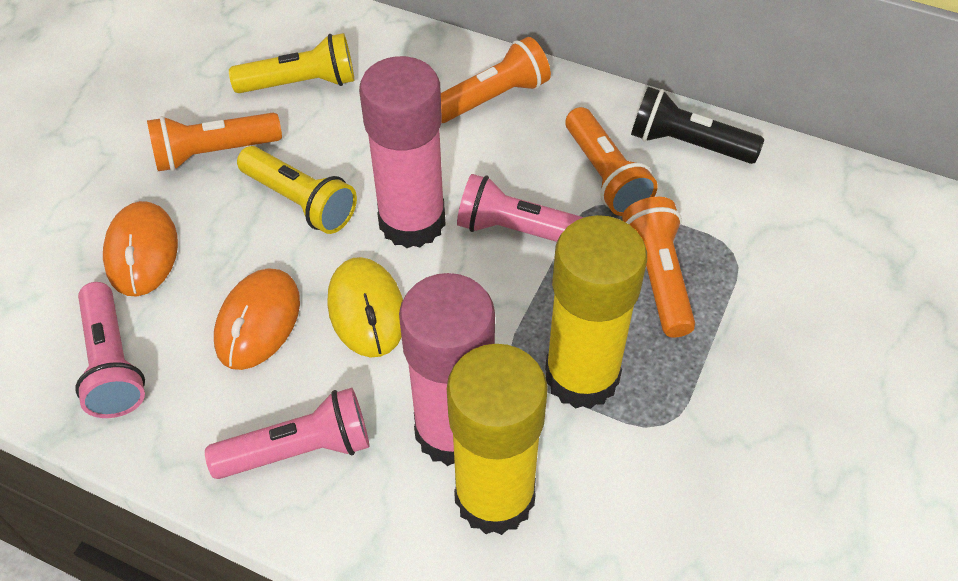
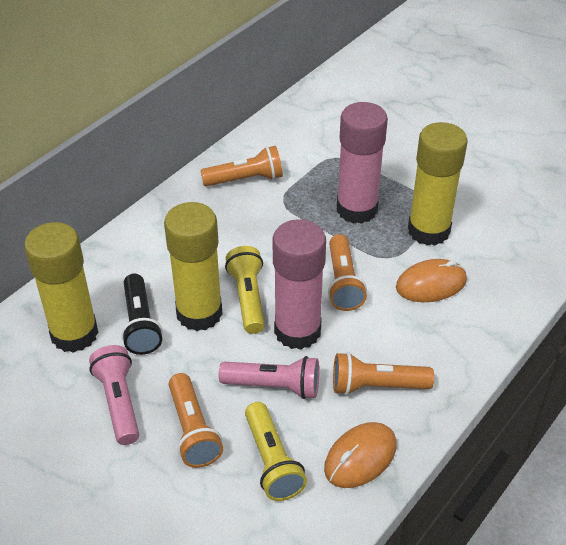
pink flashlight: 3 -> 2
yellow glue stick: 2 -> 3
yellow mouse: 1 -> 0

